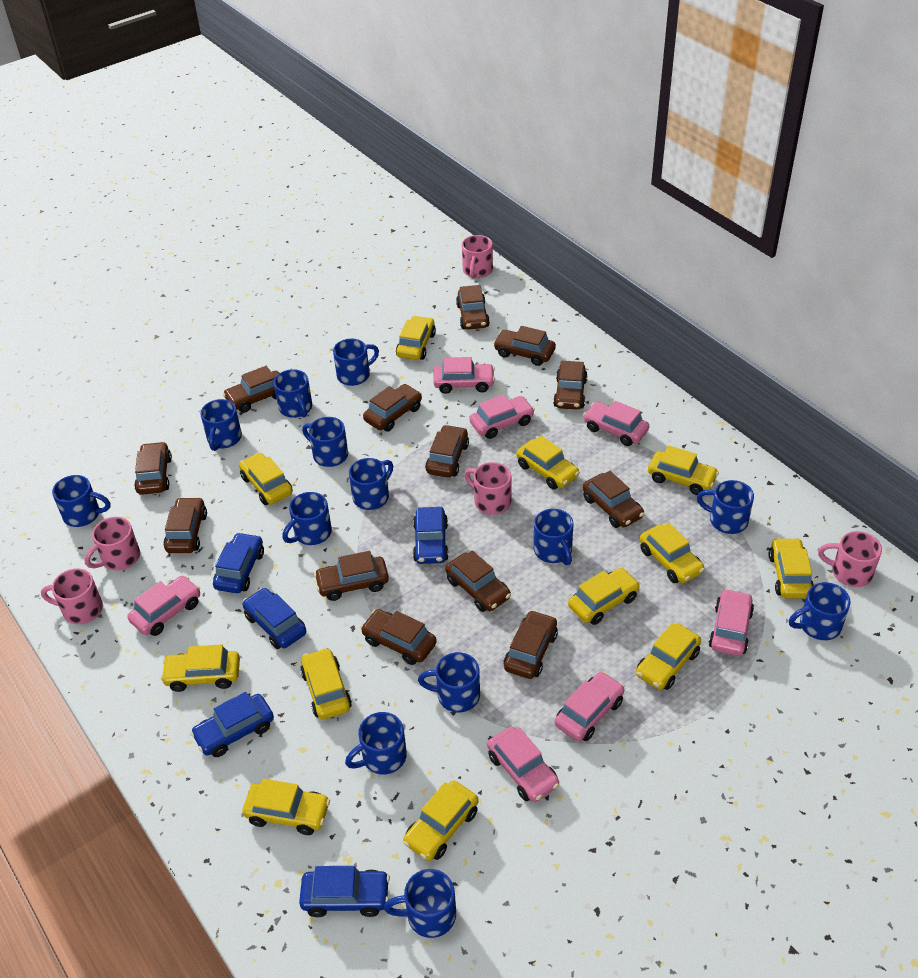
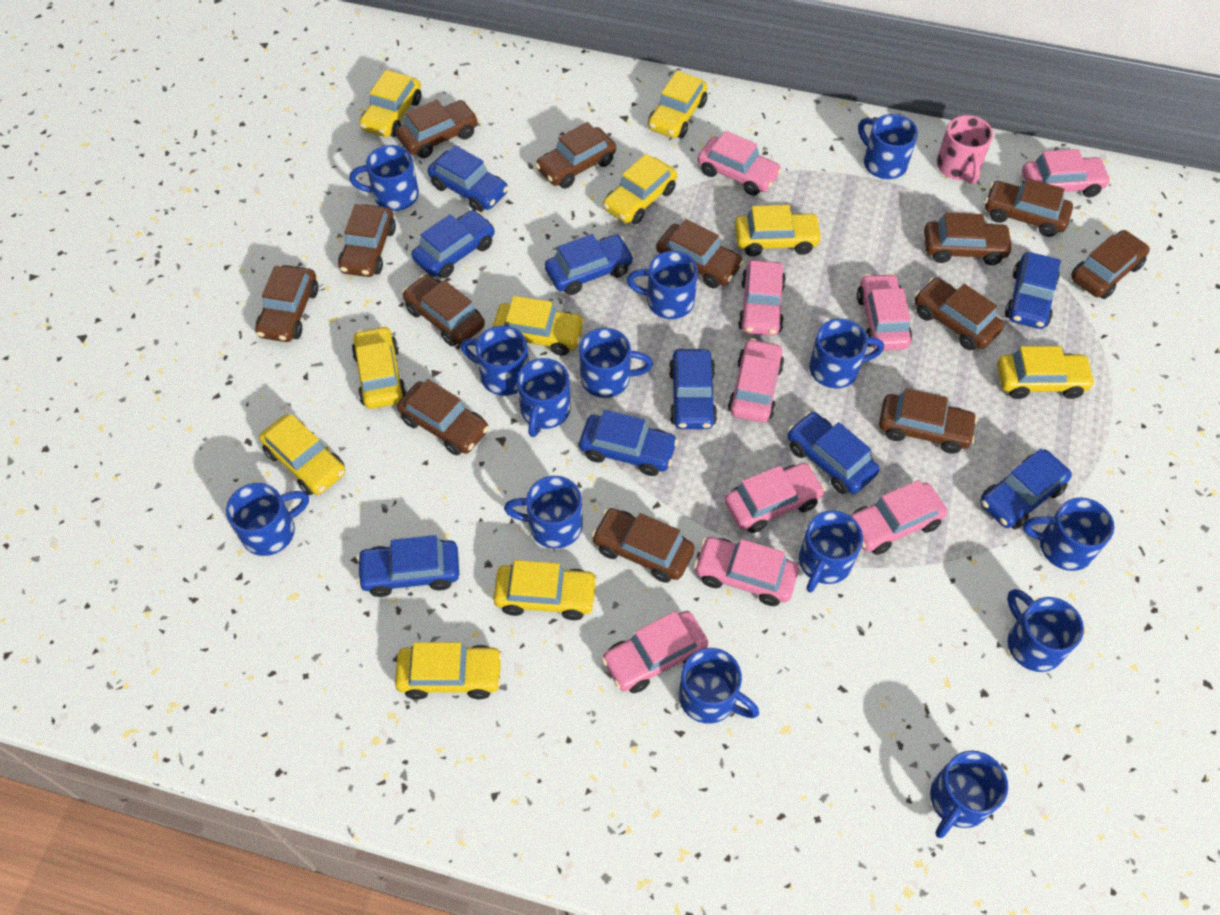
blue car: 5 -> 9
blue mug: 13 -> 14
pink car: 7 -> 9
pink mug: 5 -> 1
yellow car: 12 -> 10

